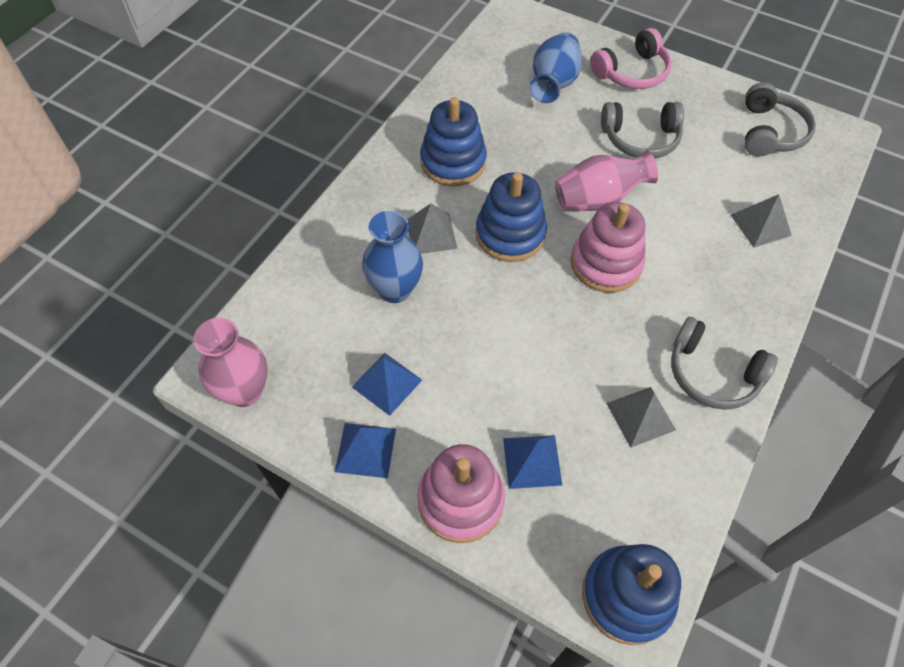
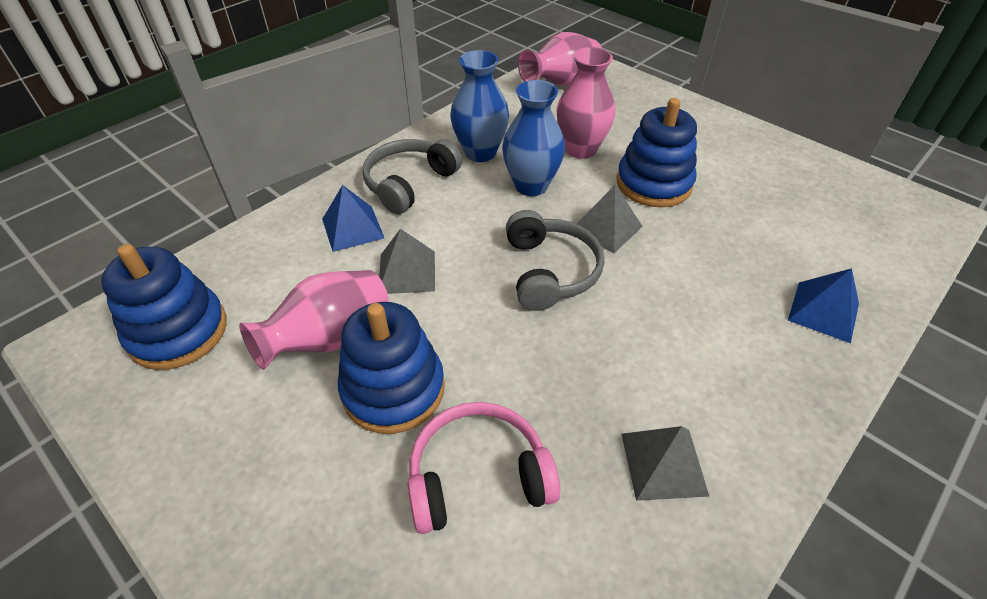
blue pyramid: 3 -> 2
grey headphones: 3 -> 2
pink stacking toy: 2 -> 0
pink vase: 2 -> 3

